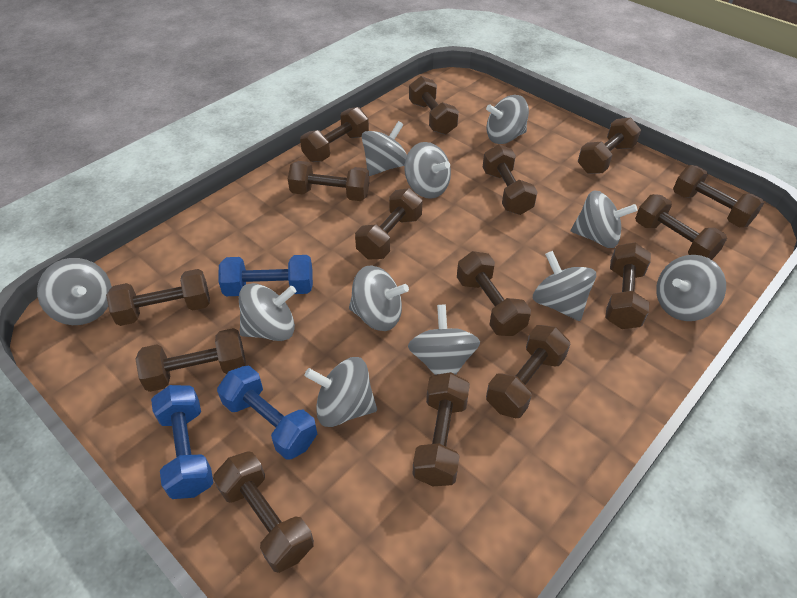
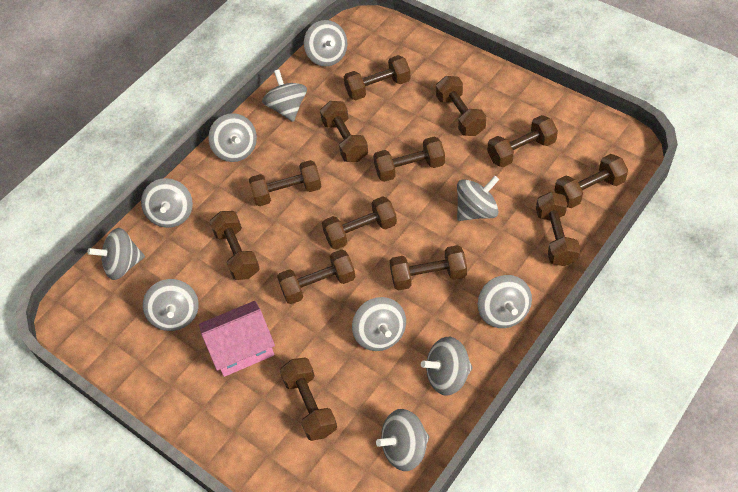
blue dumbbell: 3 -> 0
brown dumbbell: 15 -> 13
pink house: 0 -> 1

